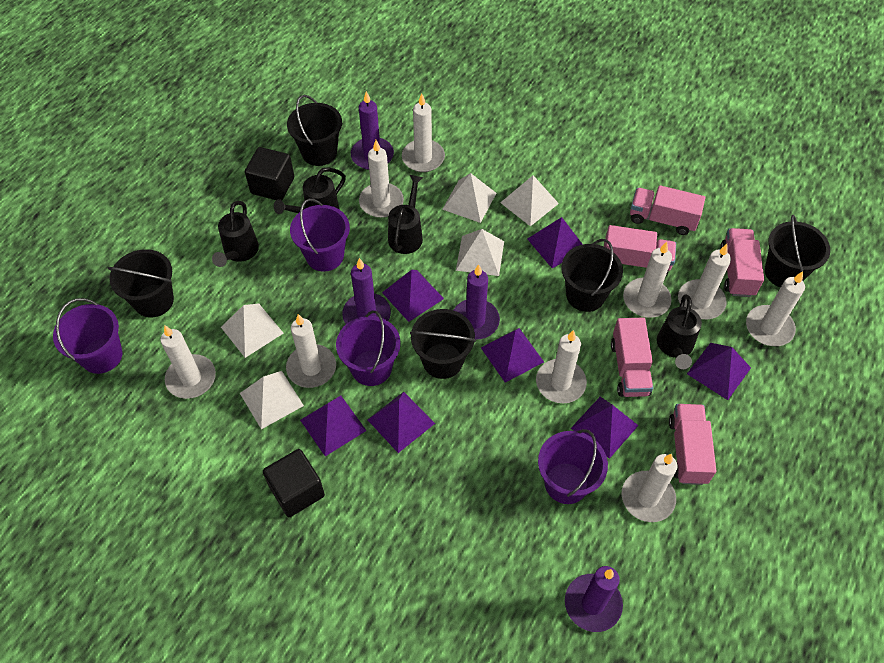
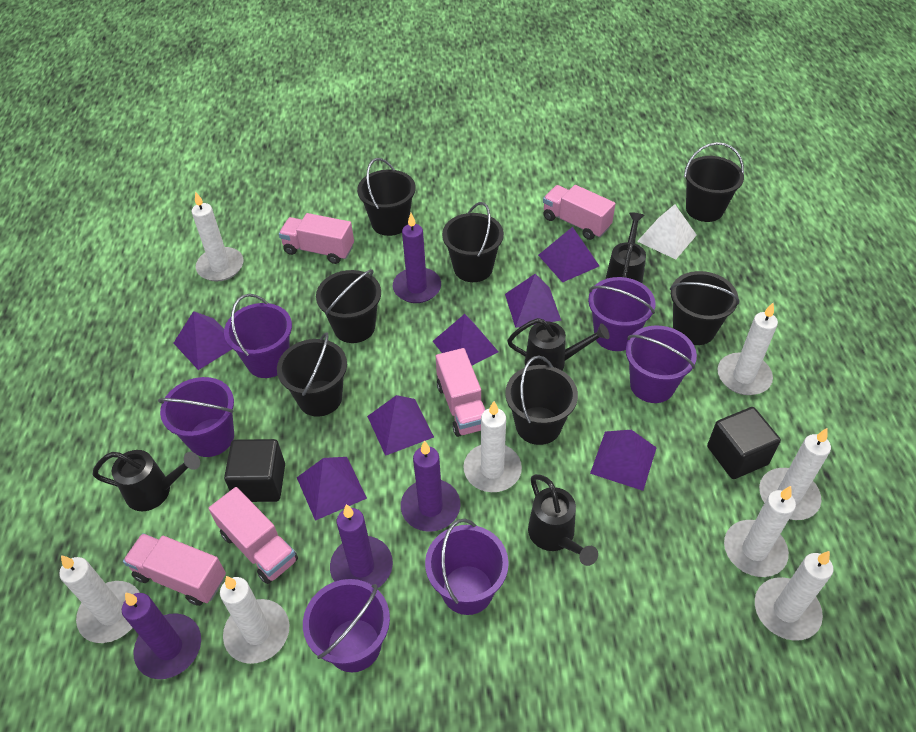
black bucket: 5 -> 7
purple bucket: 4 -> 6
white candle: 9 -> 8
white pyramid: 5 -> 1

